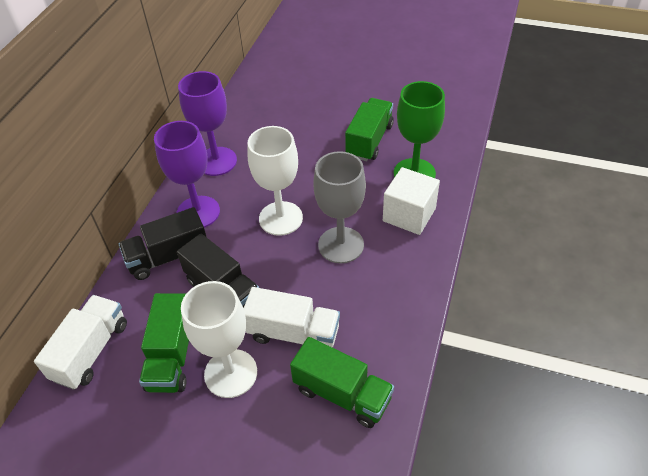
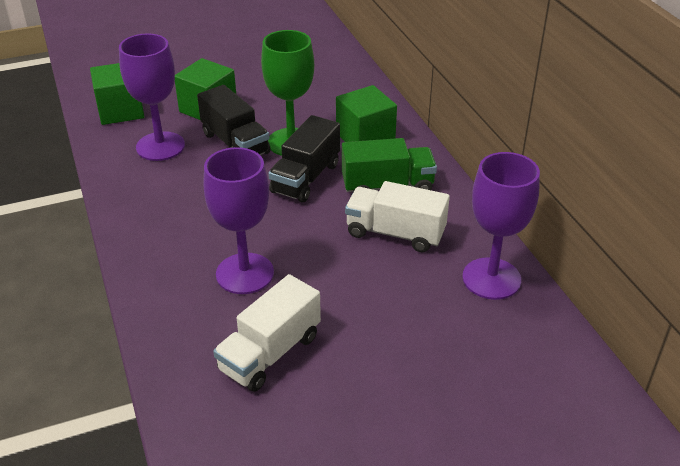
green cube: 0 -> 3
green truck: 3 -> 1
grey goblet: 1 -> 0
purple goblet: 2 -> 3
white cube: 1 -> 0
white goblet: 2 -> 0

